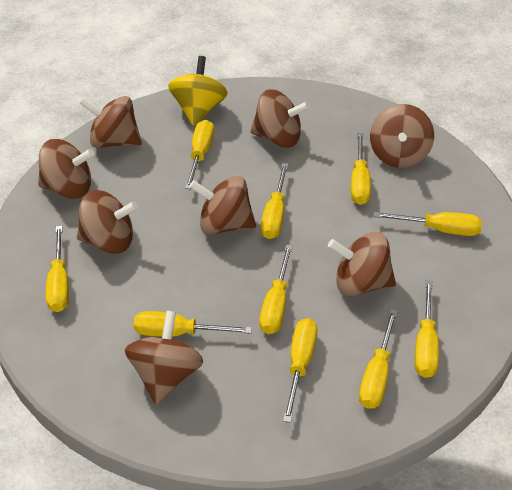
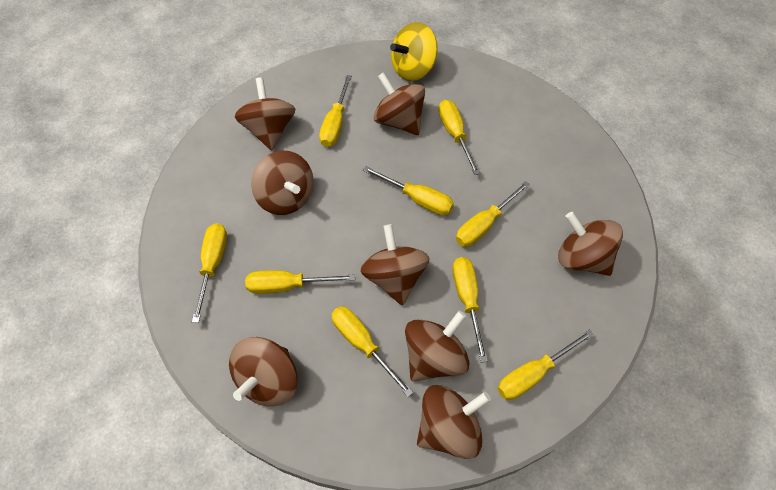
yellow screwdriver: 10 -> 9

